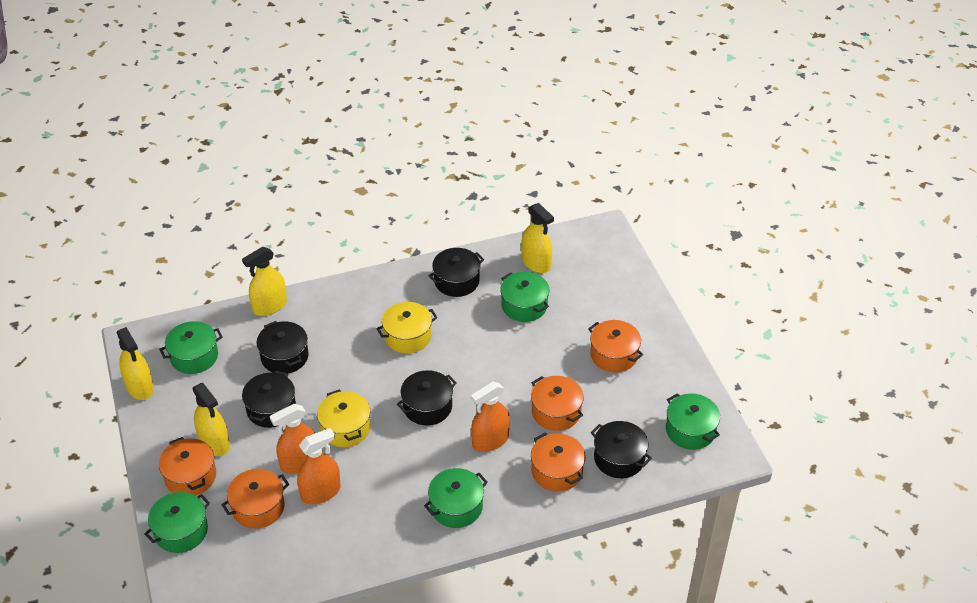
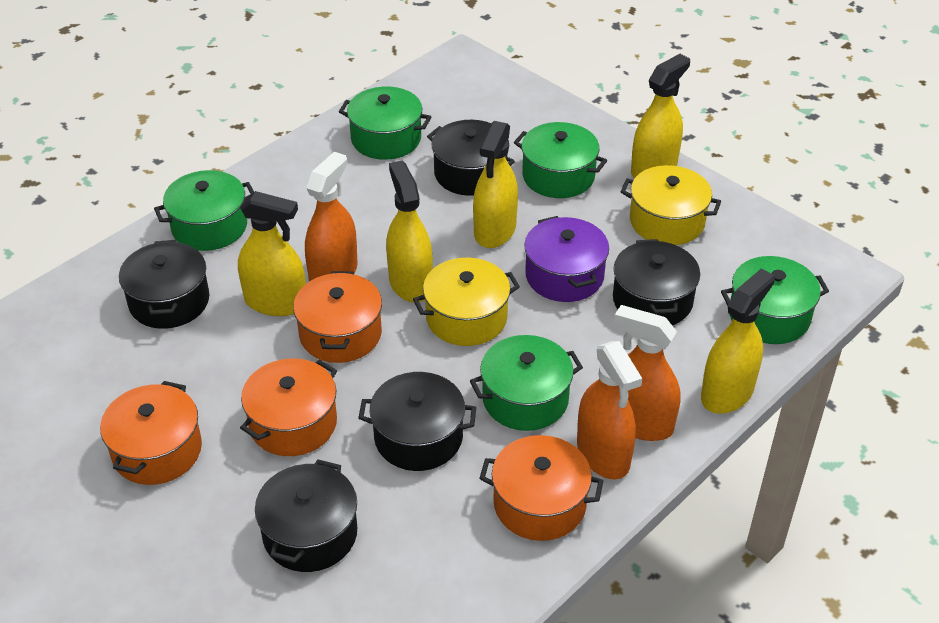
orange pot: 5 -> 4
purple pot: 0 -> 1
yellow spray bottle: 4 -> 5

